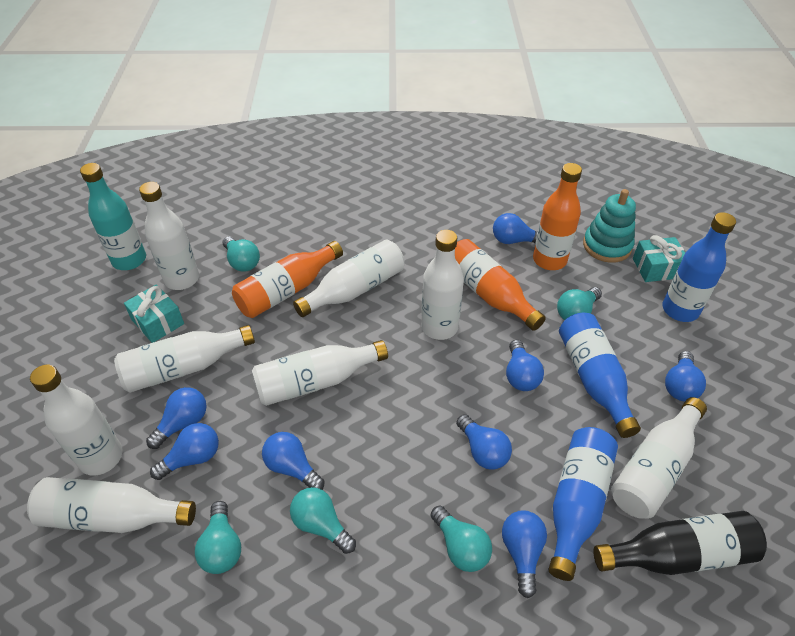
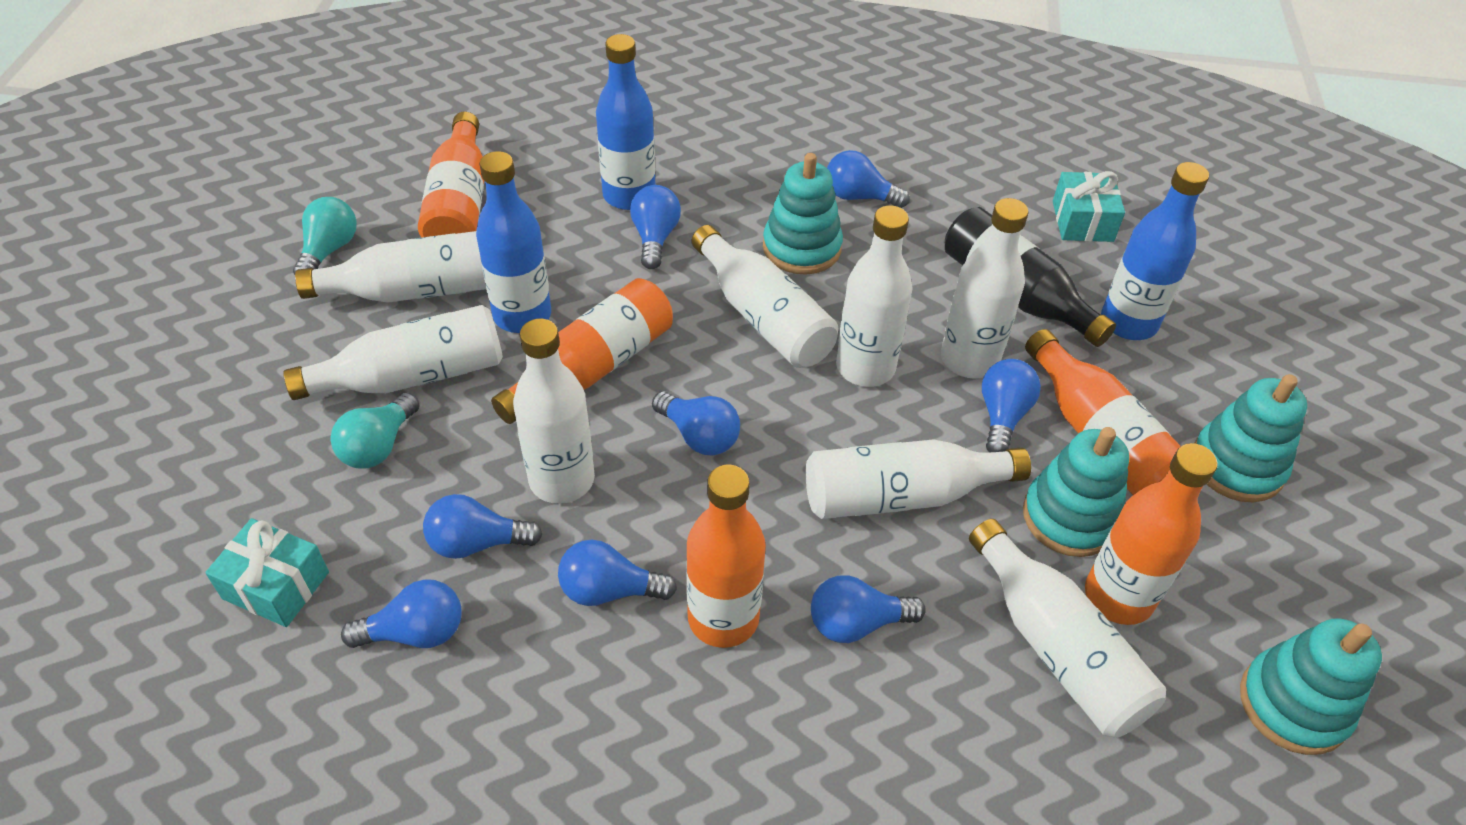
orange bottle: 3 -> 5
turquoise bottle: 1 -> 0
turquoise light bulb: 5 -> 2
turquoise stacking toy: 1 -> 4

